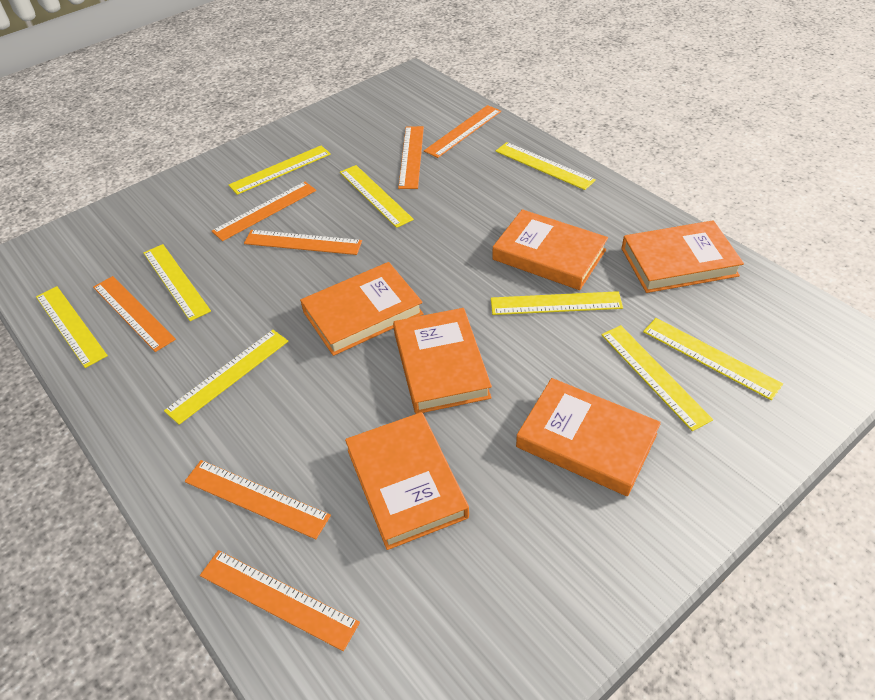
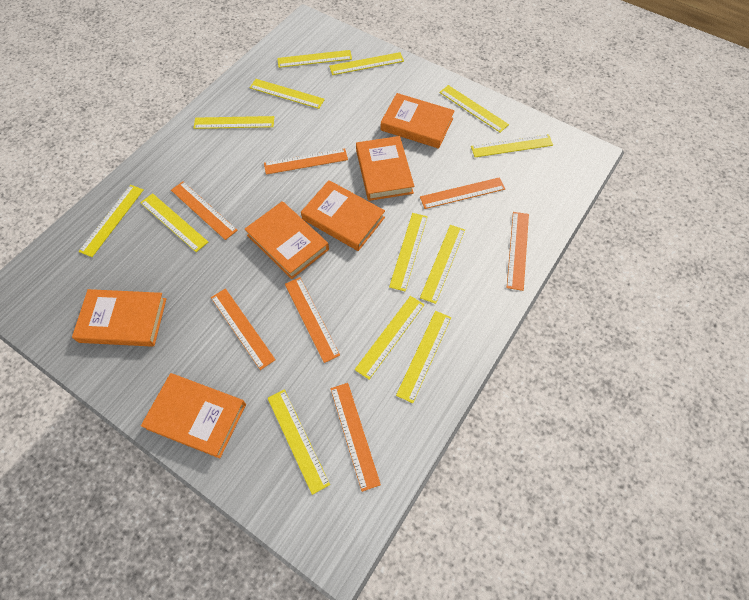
yellow ruler: 9 -> 13

